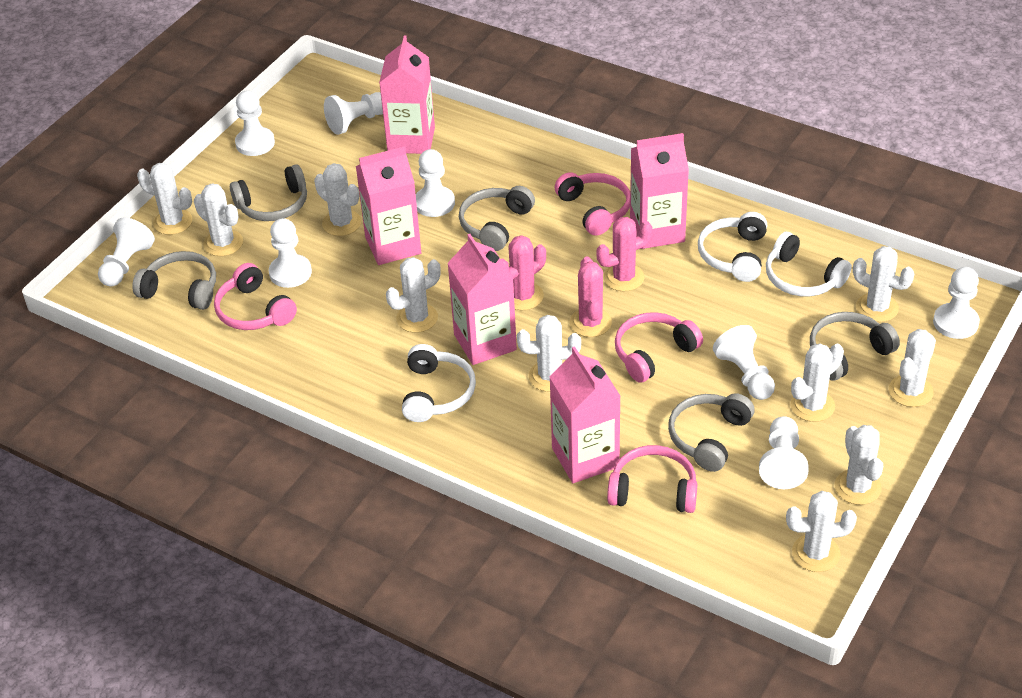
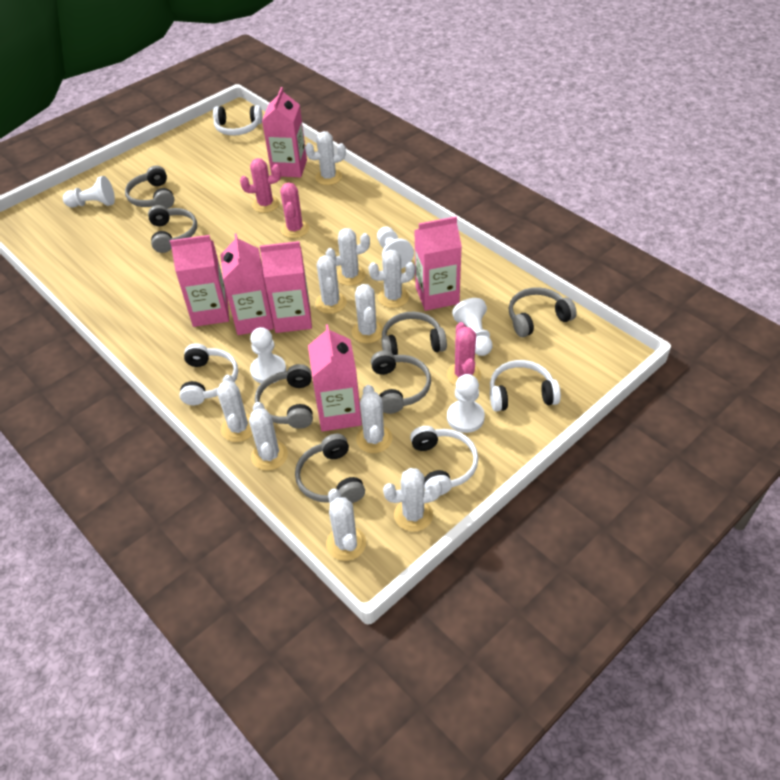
grey headphones: 5 -> 7
pink carton: 5 -> 6
pink headphones: 4 -> 0
white headphones: 3 -> 4
white pawn: 8 -> 5

